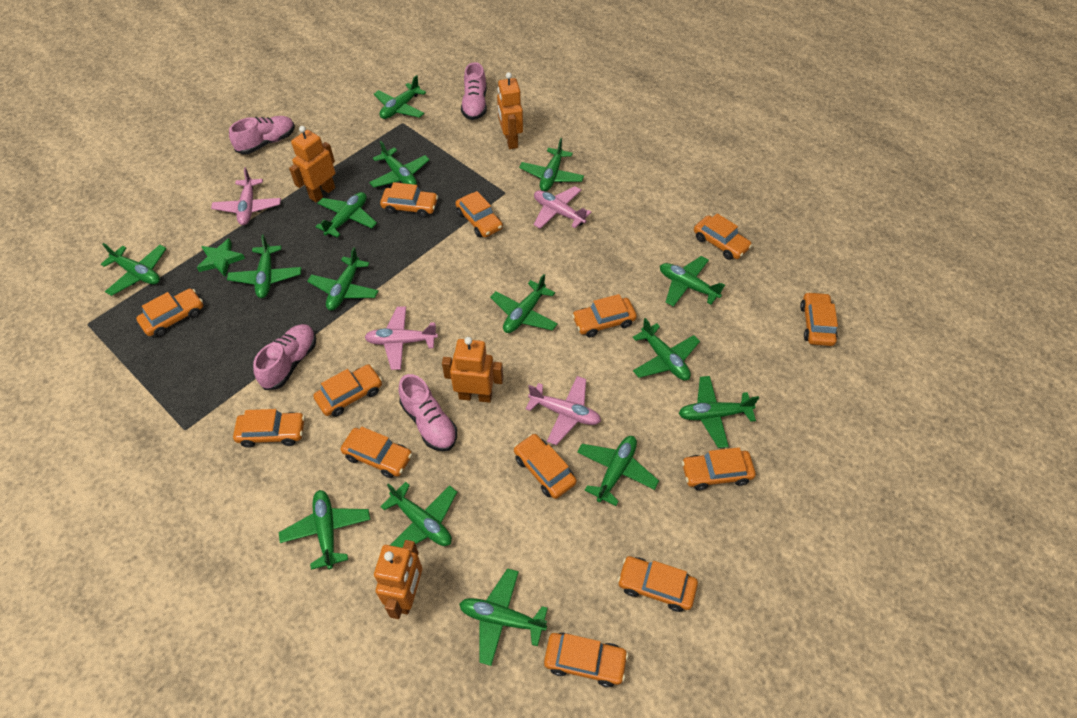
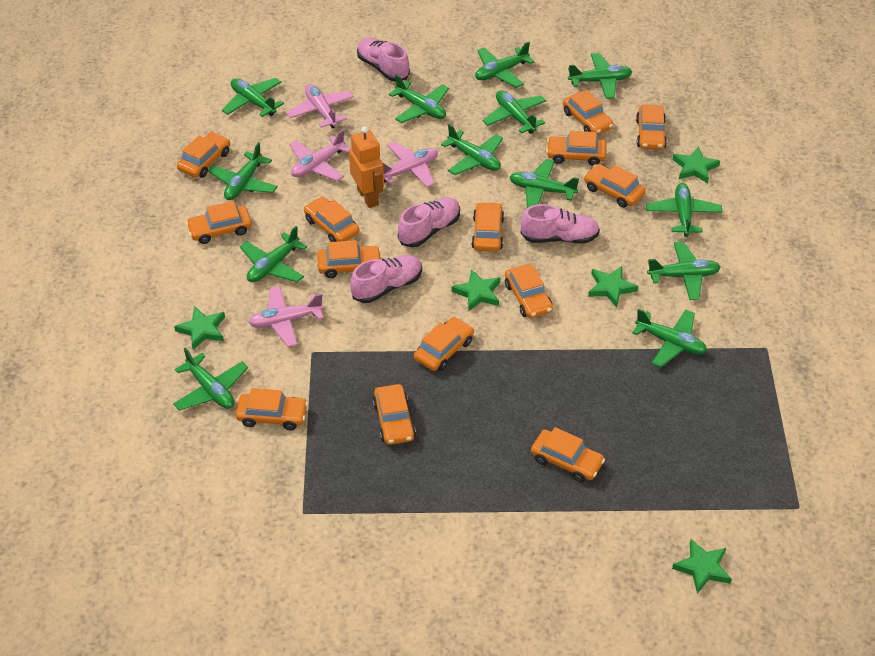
green plane: 15 -> 13
green star: 1 -> 5
orange car: 13 -> 14
orange robot: 4 -> 1

